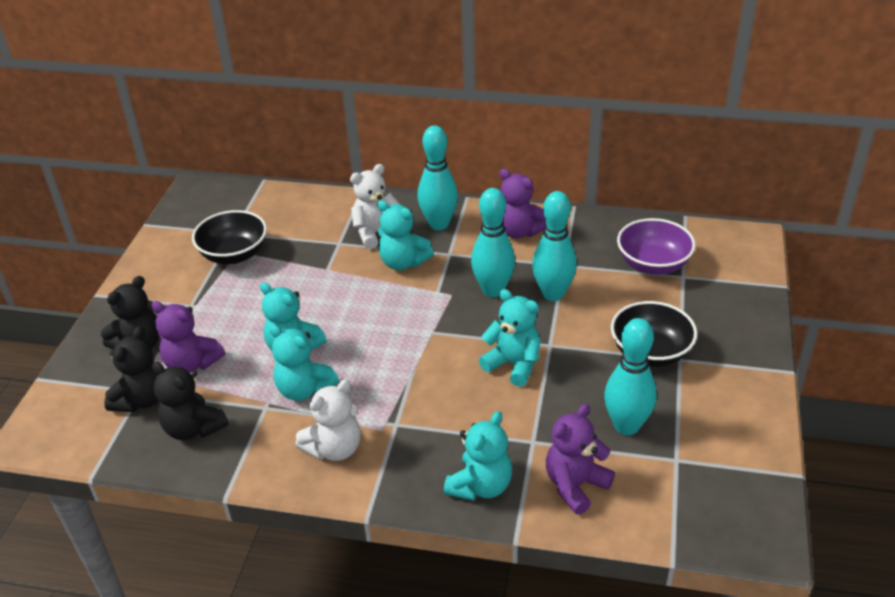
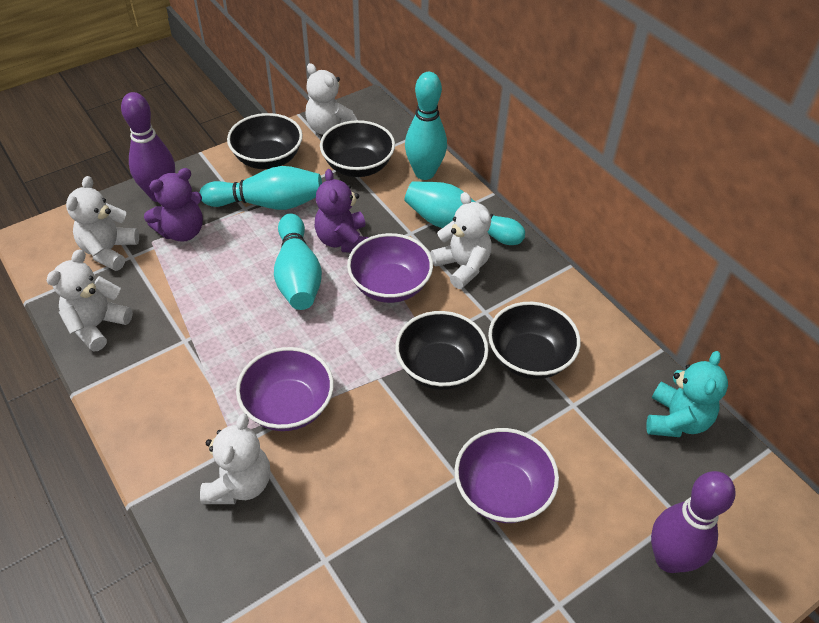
black bowl: 2 -> 4
black teddy bear: 3 -> 0
purple bowl: 1 -> 3
purple bowling pin: 0 -> 2
purple teddy bear: 3 -> 2
turquoise teddy bear: 5 -> 1
white teddy bear: 2 -> 5

